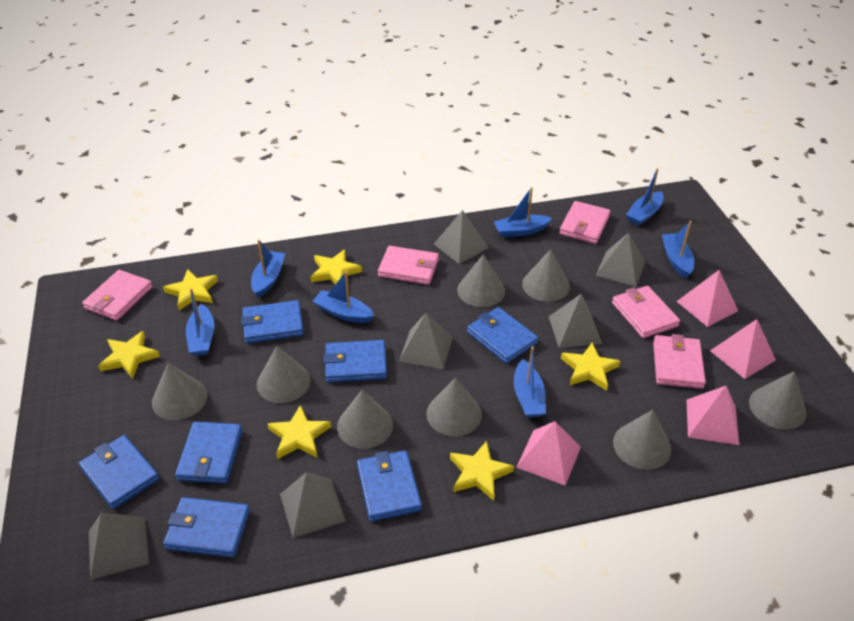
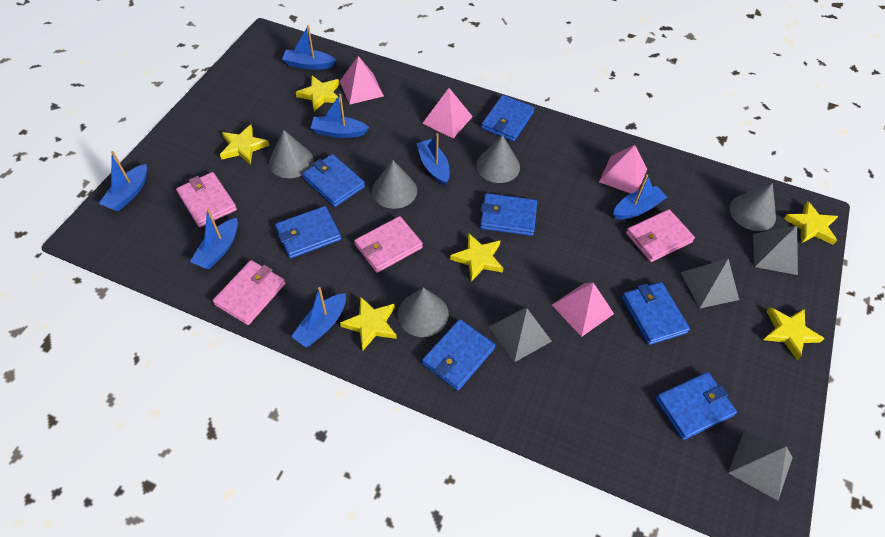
grey cone: 8 -> 5
grey pyramid: 6 -> 4
pink wallet: 5 -> 4

